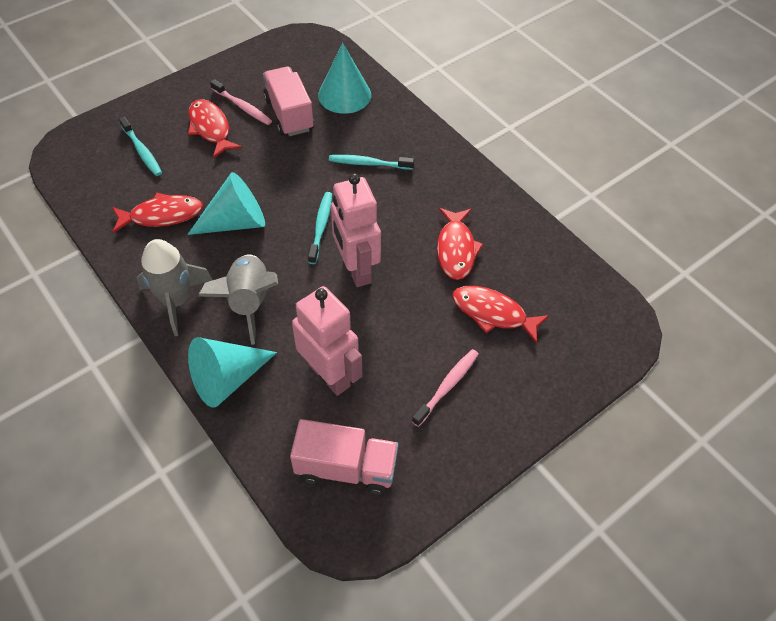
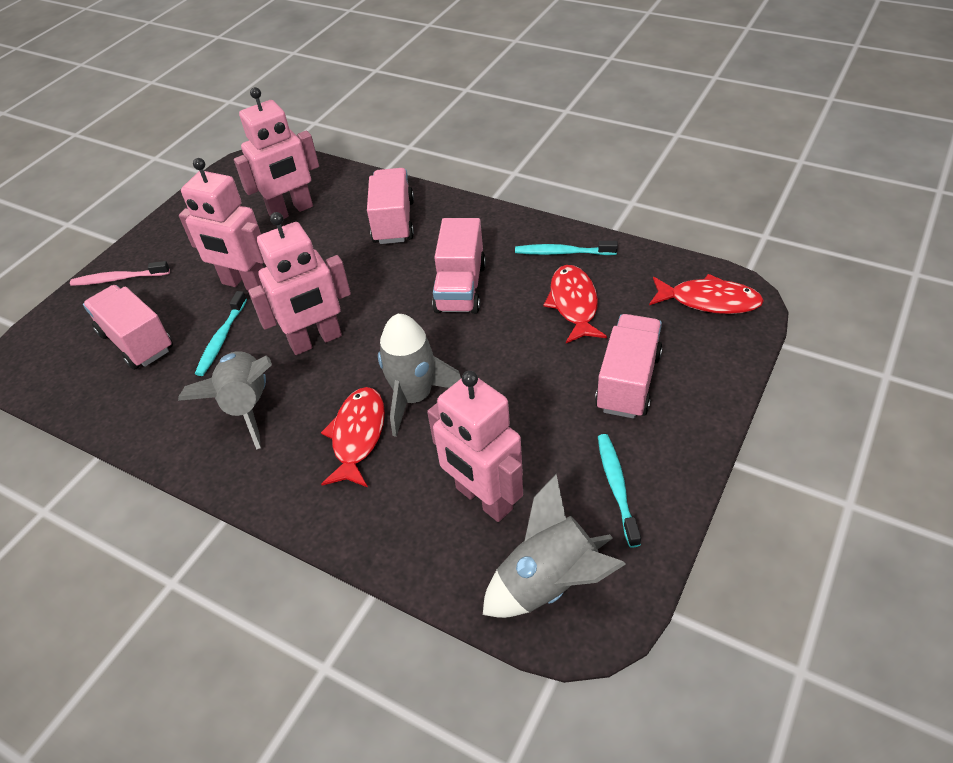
grey rocket: 2 -> 3
pink robot: 2 -> 4
pink toothbrush: 2 -> 1
pink truck: 2 -> 4
red fish: 4 -> 3
turquoise cone: 3 -> 0

